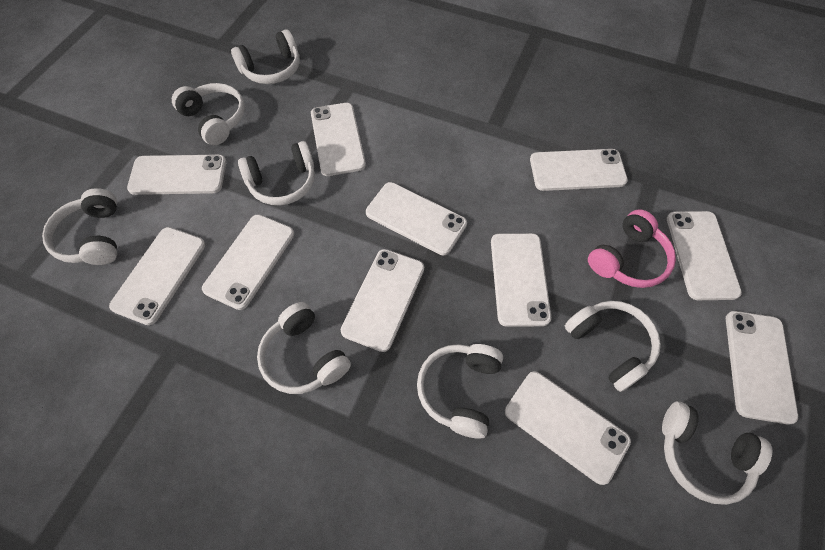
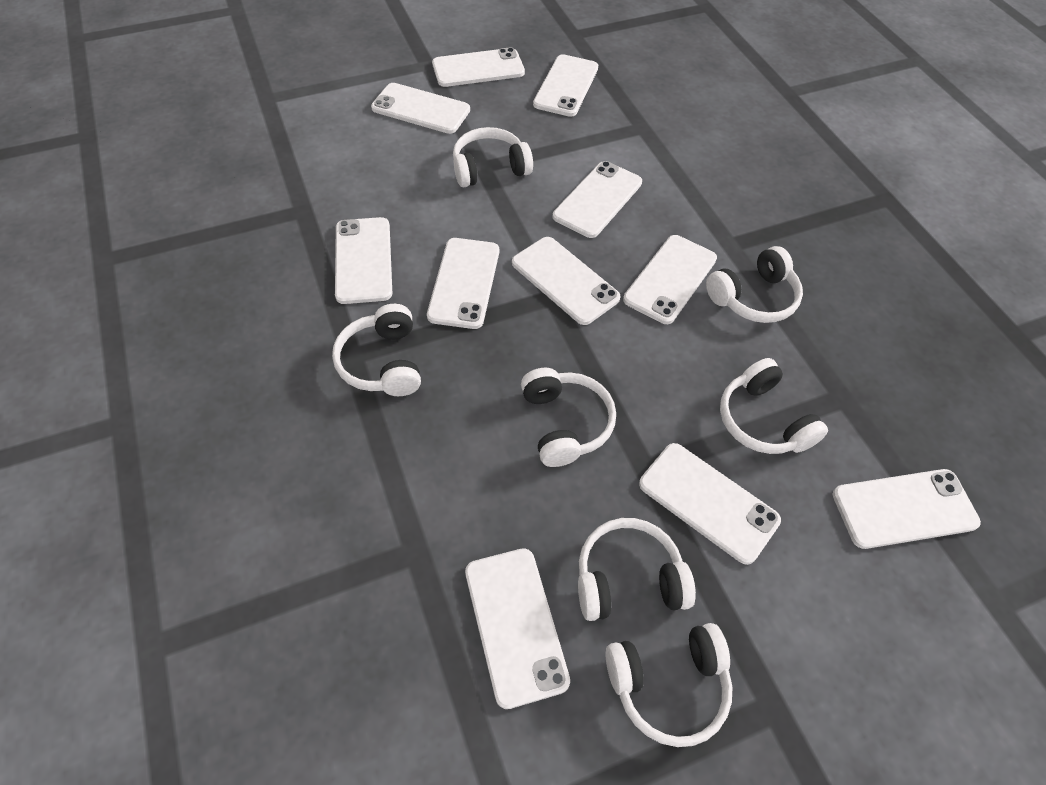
pink headphones: 1 -> 0
white headphones: 8 -> 7

